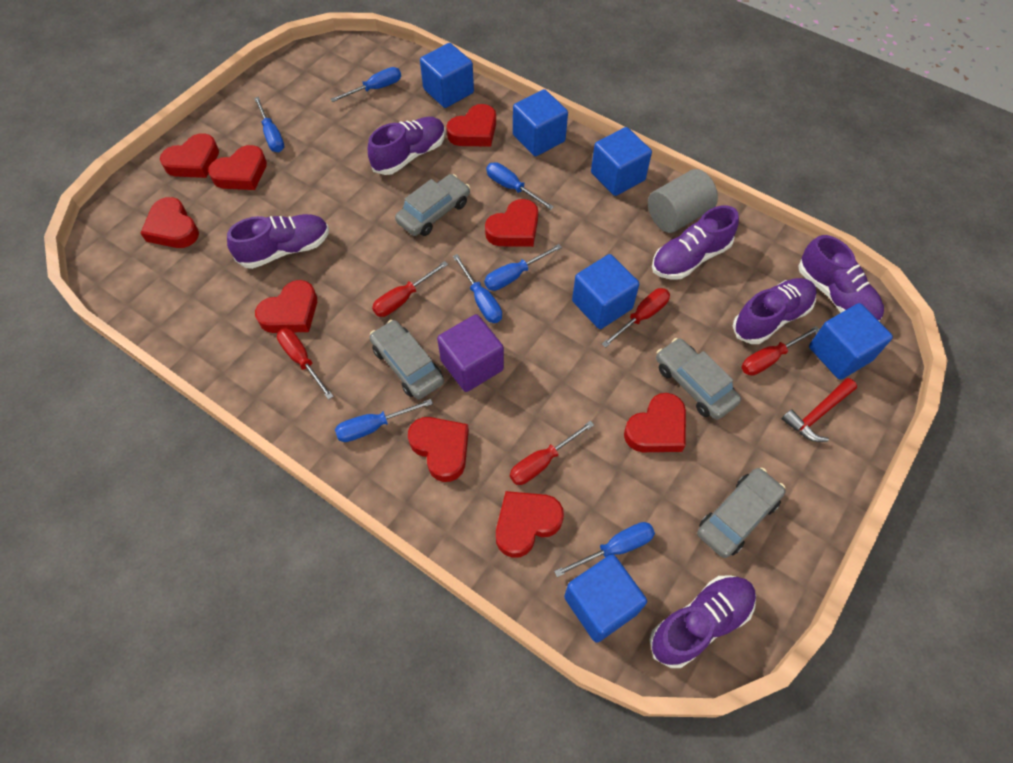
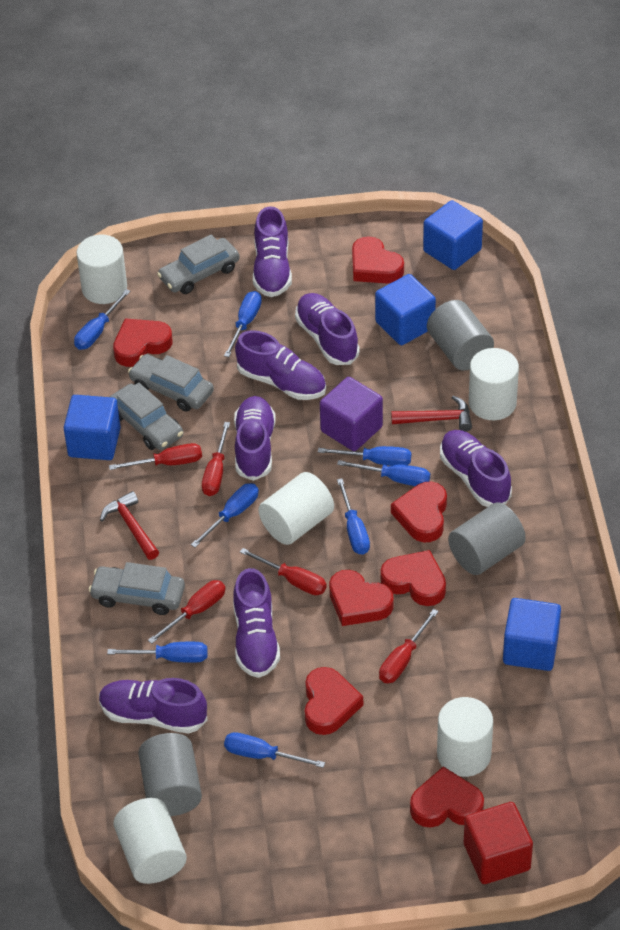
blue cube: 6 -> 4
blue screwdriver: 7 -> 8
grey cylinder: 1 -> 3
purple shoe: 6 -> 7
red cube: 0 -> 1
red hammer: 1 -> 2
red heart: 9 -> 7
white cylinder: 0 -> 5

